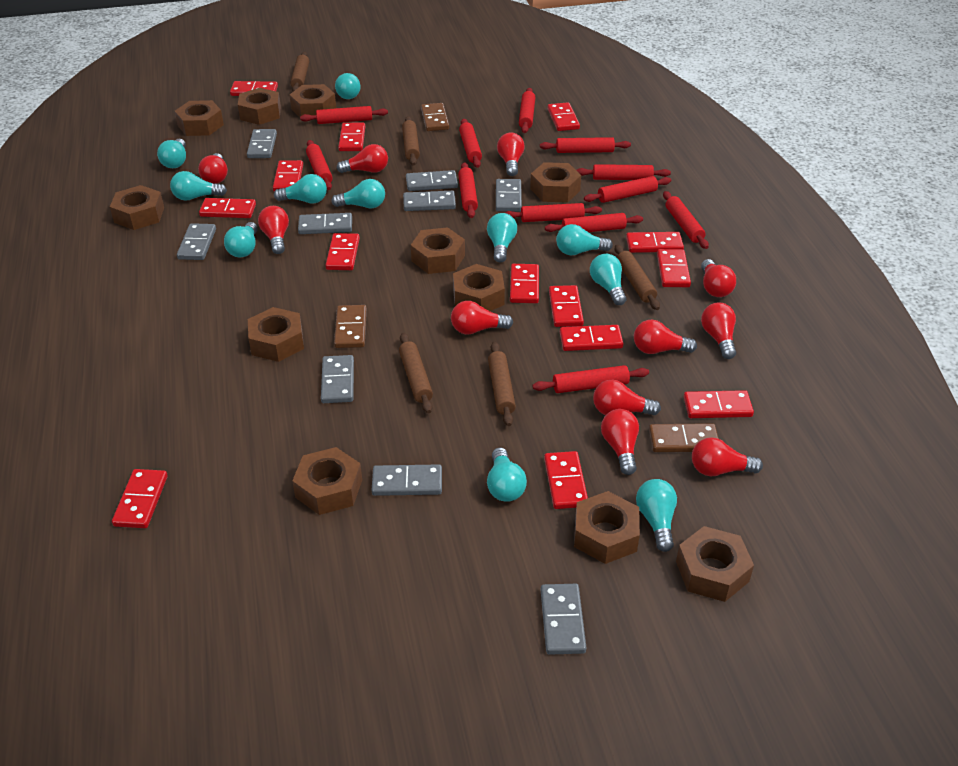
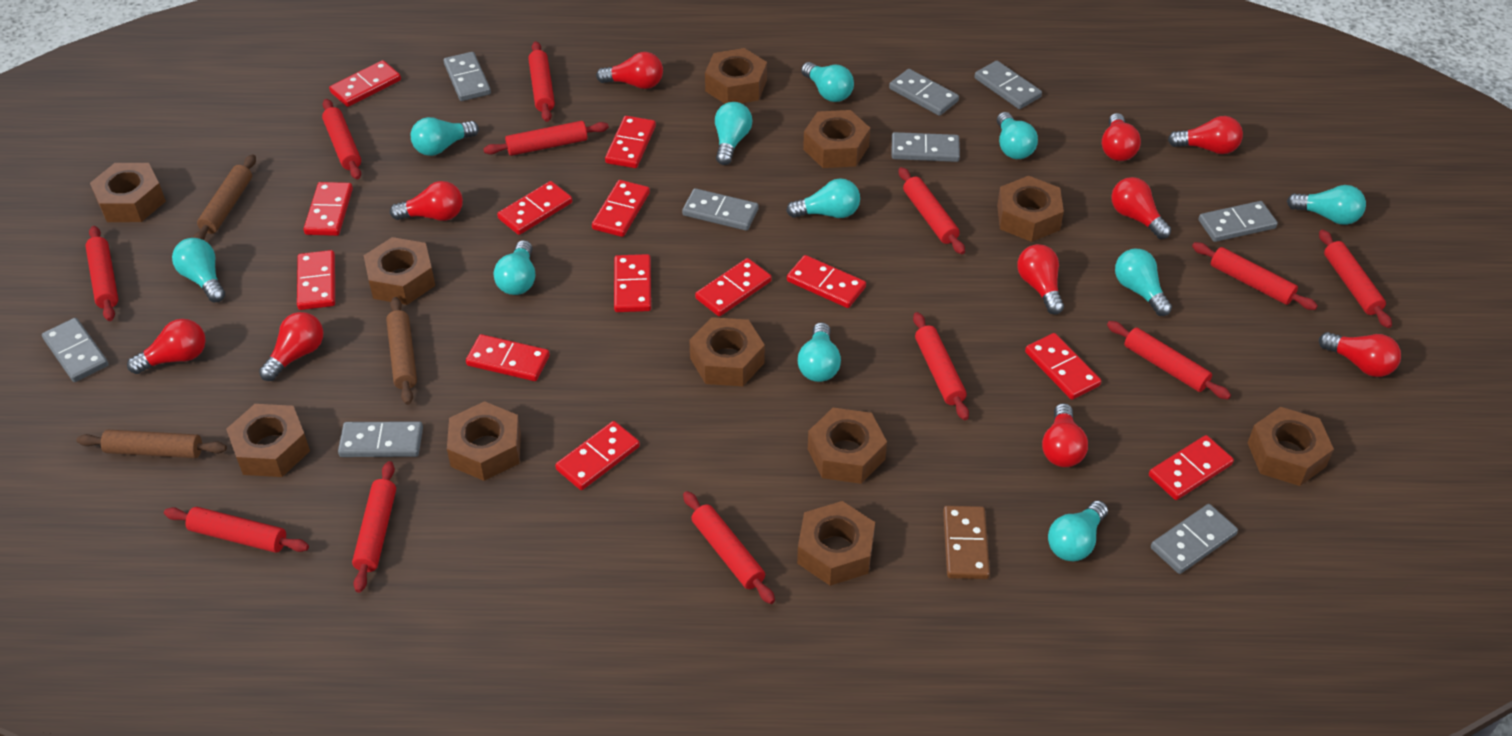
brown domino: 3 -> 1
brown rolling pin: 5 -> 3
red domino: 14 -> 13
red light bulb: 11 -> 10

